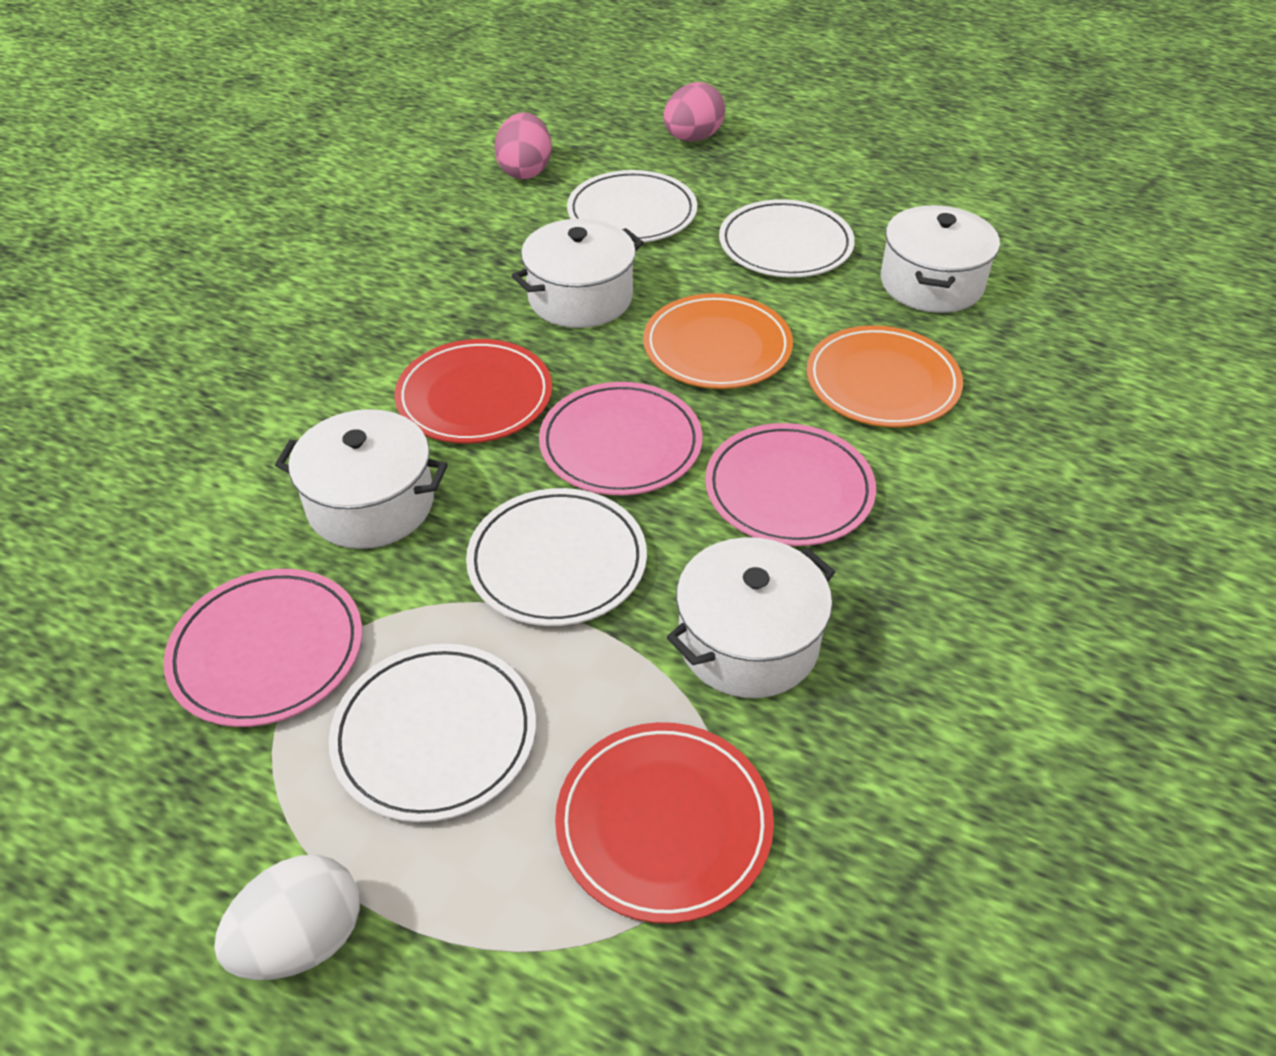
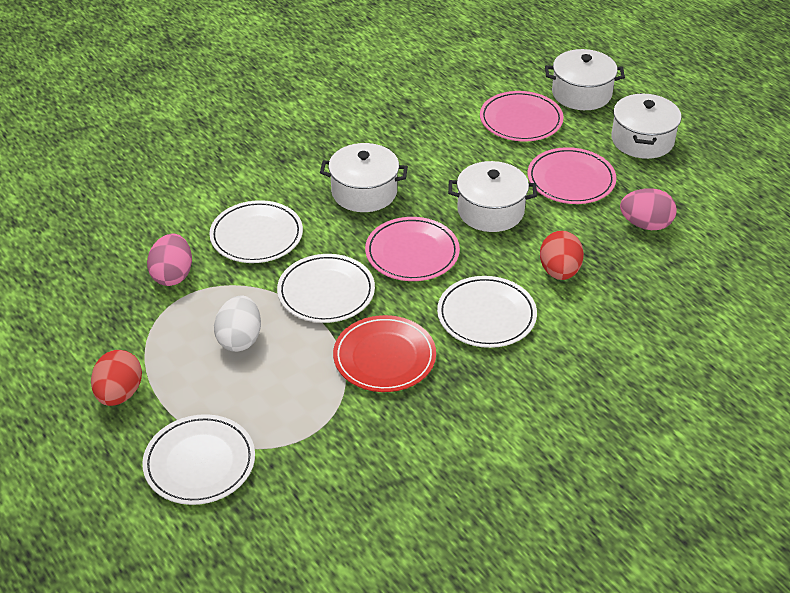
orange plate: 2 -> 0
red egg: 0 -> 2
red plate: 2 -> 1

